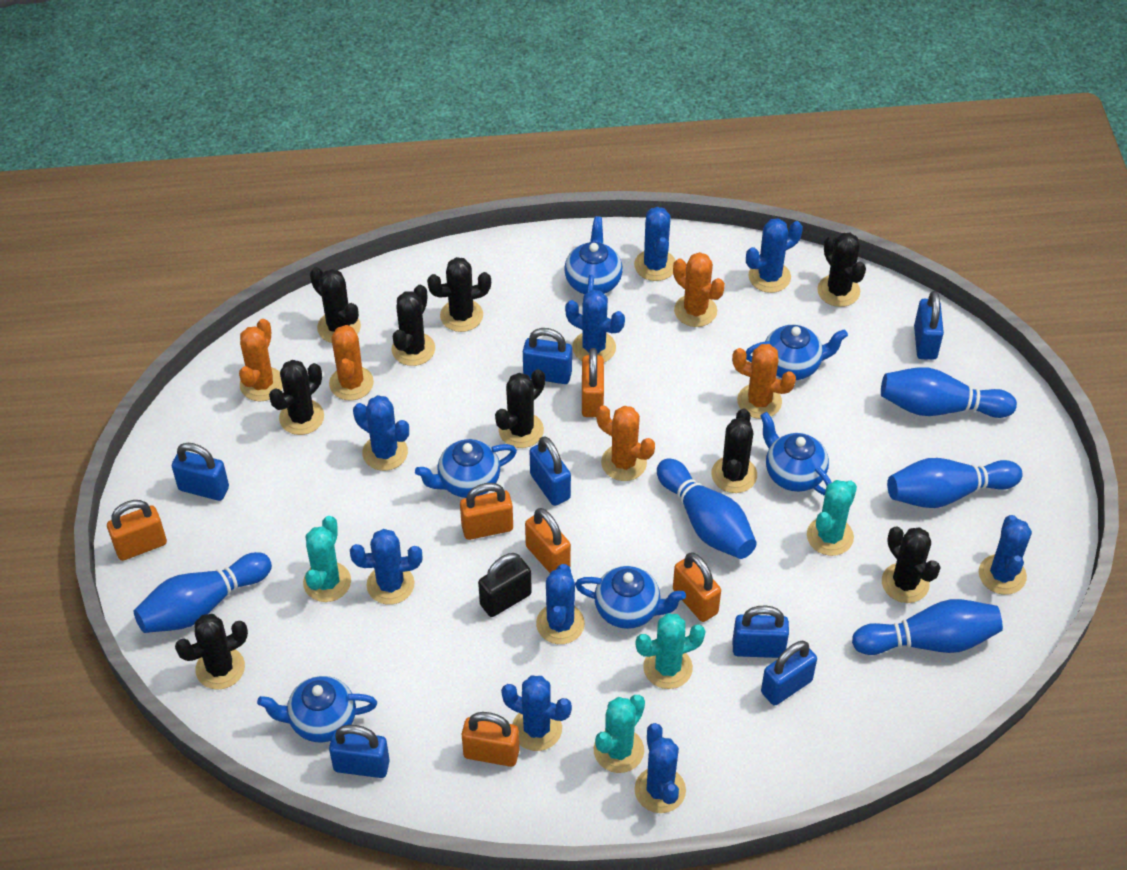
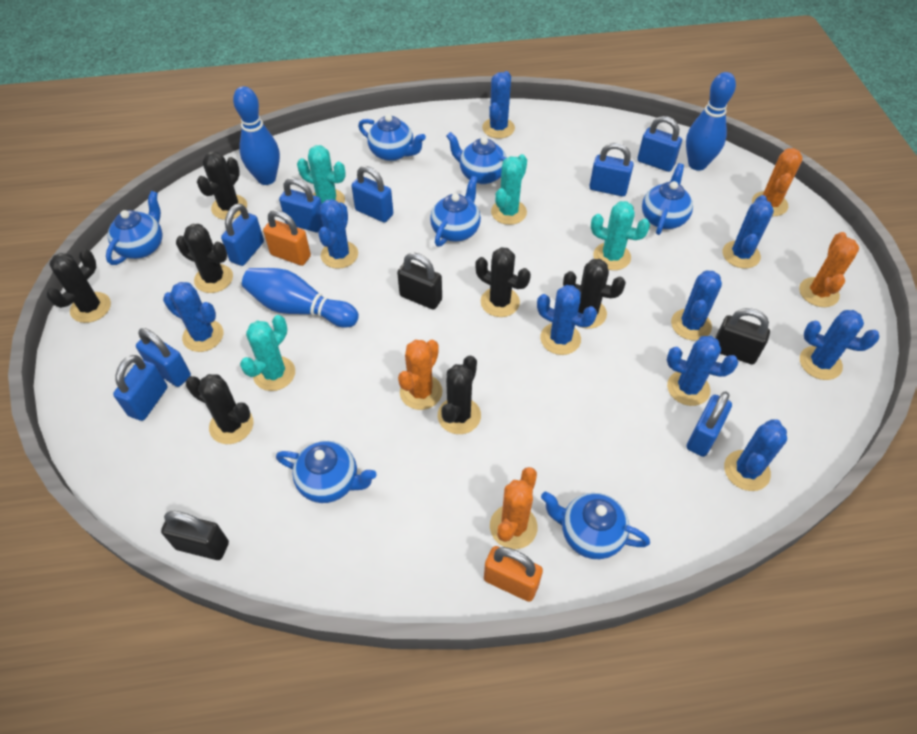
black cactus: 9 -> 7
black padlock: 1 -> 3
blue bowling pin: 5 -> 3
blue padlock: 7 -> 8
blue teapot: 6 -> 7
orange cactus: 5 -> 4
orange padlock: 6 -> 2

